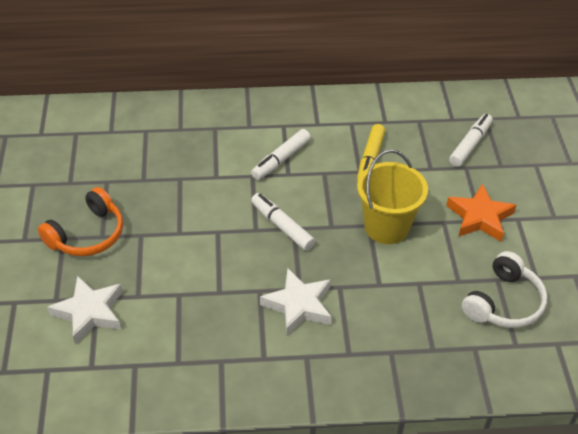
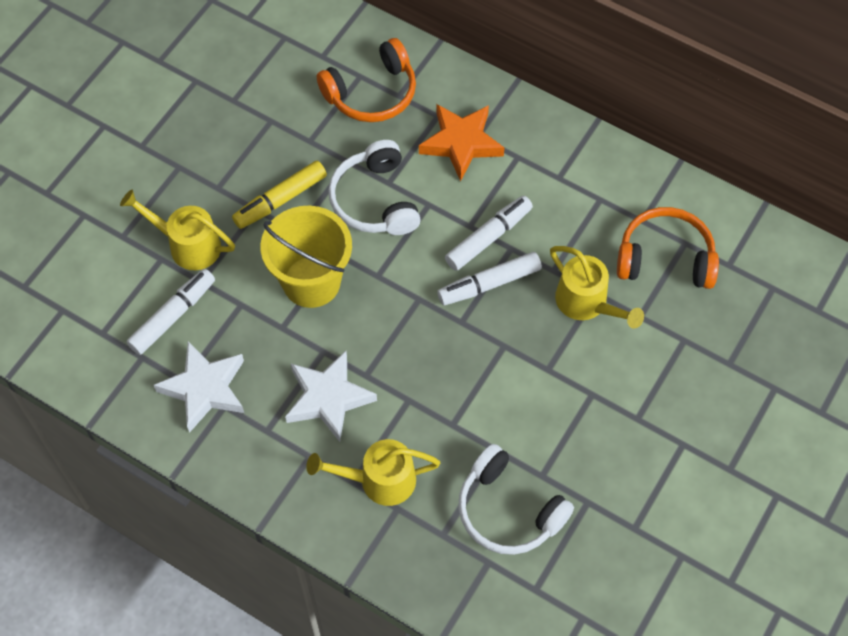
orange headphones: 1 -> 2
white headphones: 1 -> 2
yellow watering can: 0 -> 3

